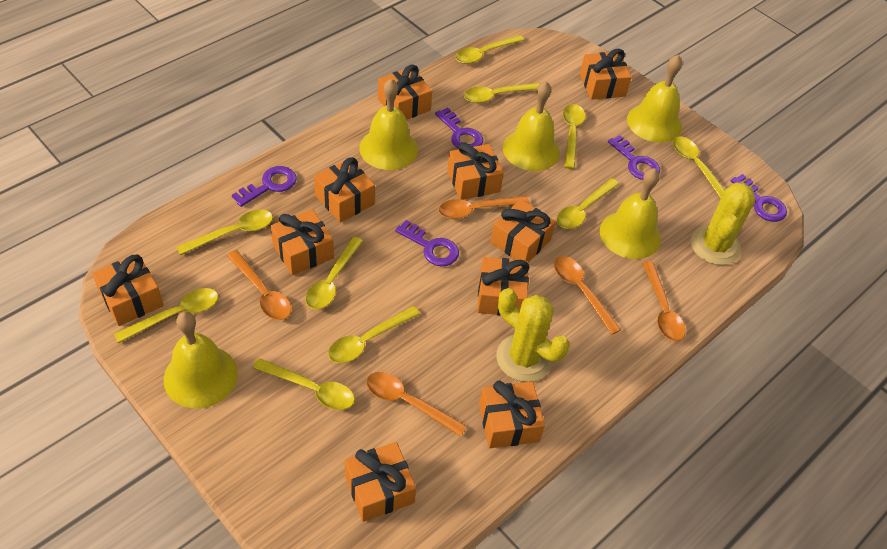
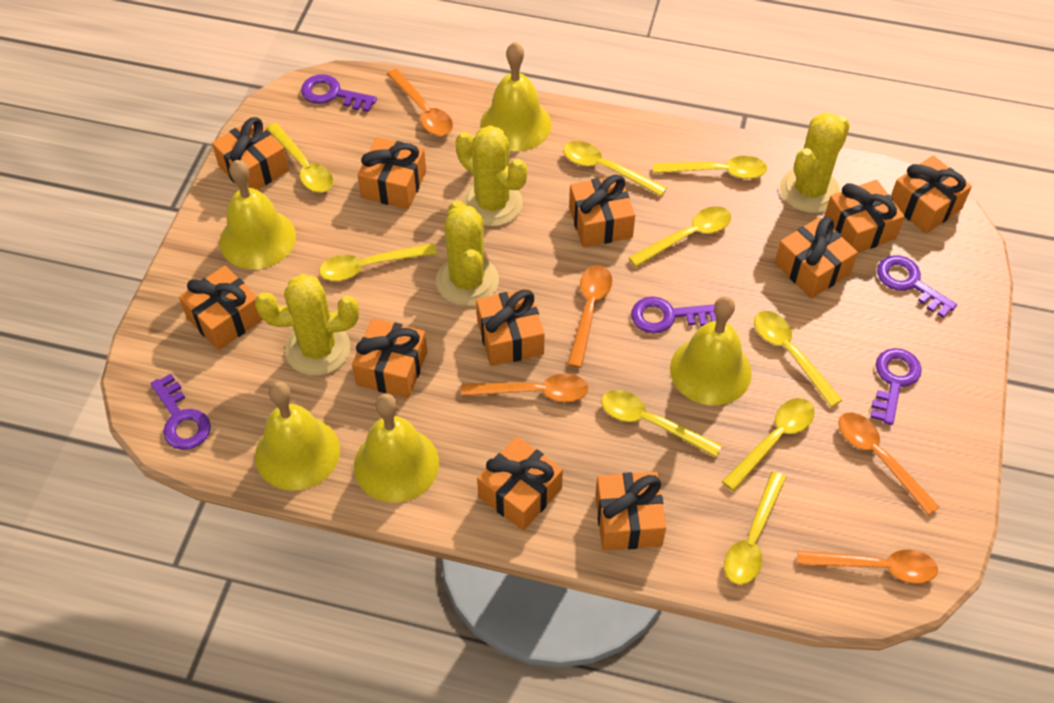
orange gift: 10 -> 11
yellow cactus: 2 -> 4
yellow spoon: 10 -> 9

